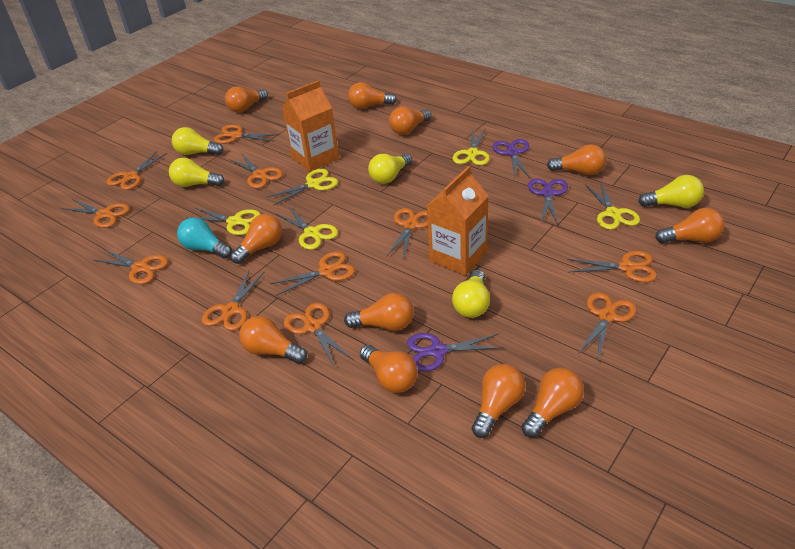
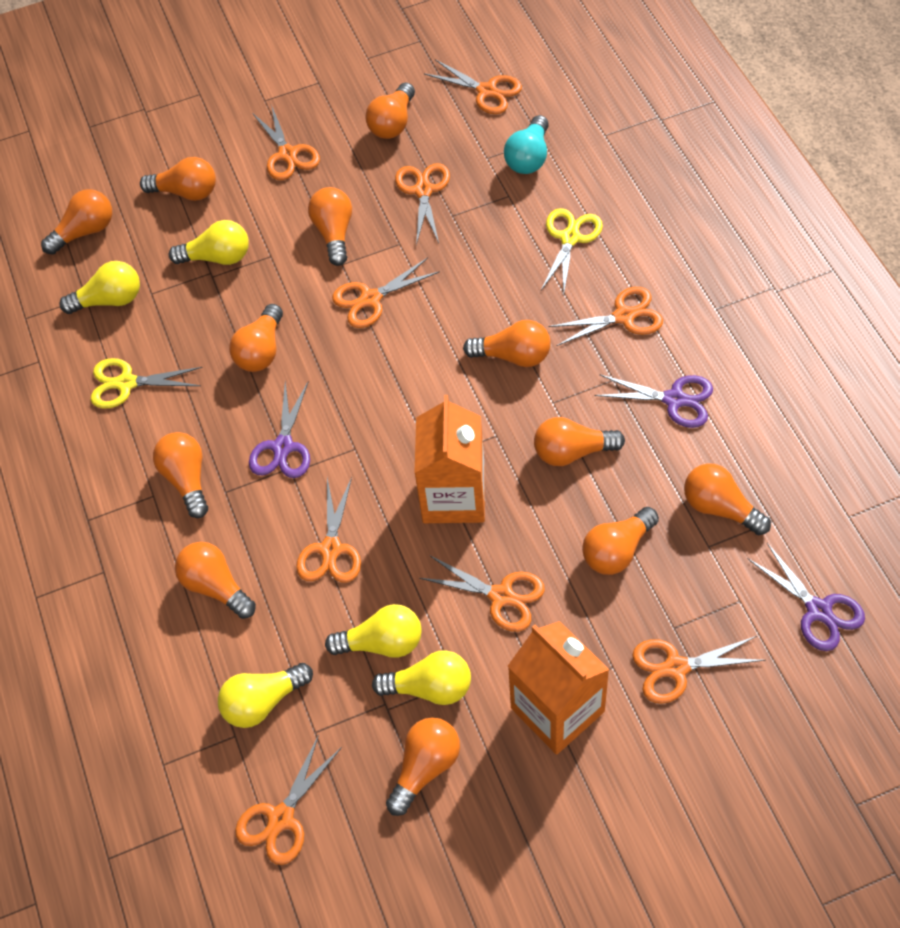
orange light bulb: 11 -> 12
orange scissors: 11 -> 9
yellow scissors: 5 -> 2

